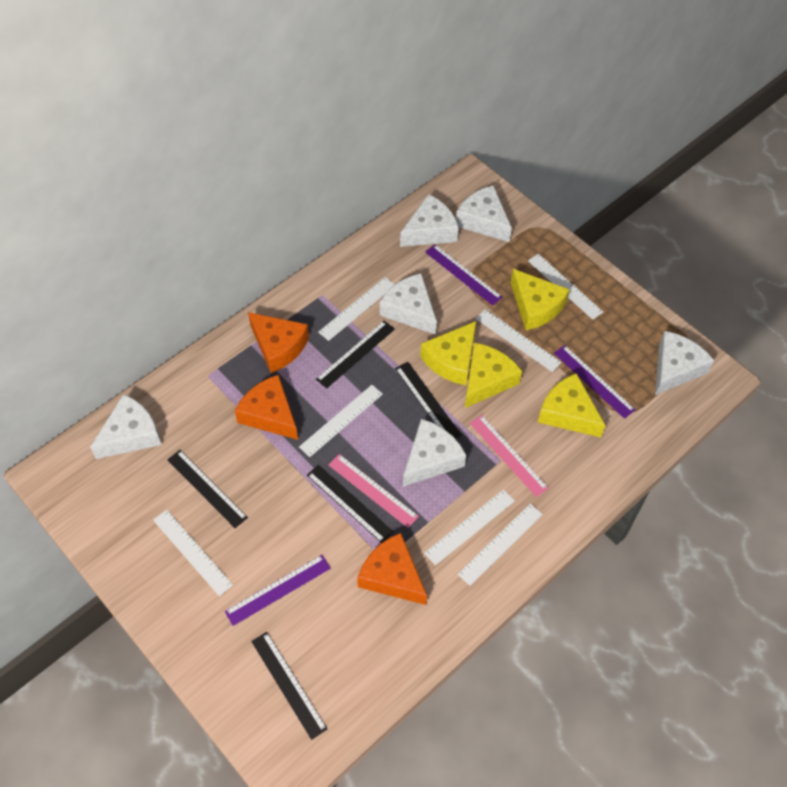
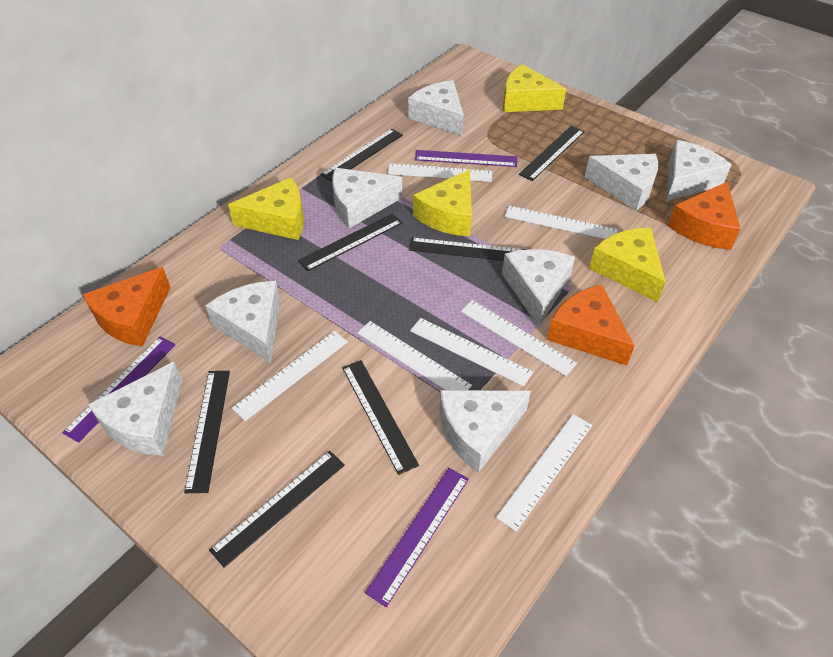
black ruler: 5 -> 7
pink ruler: 2 -> 0
white cheese: 6 -> 8

